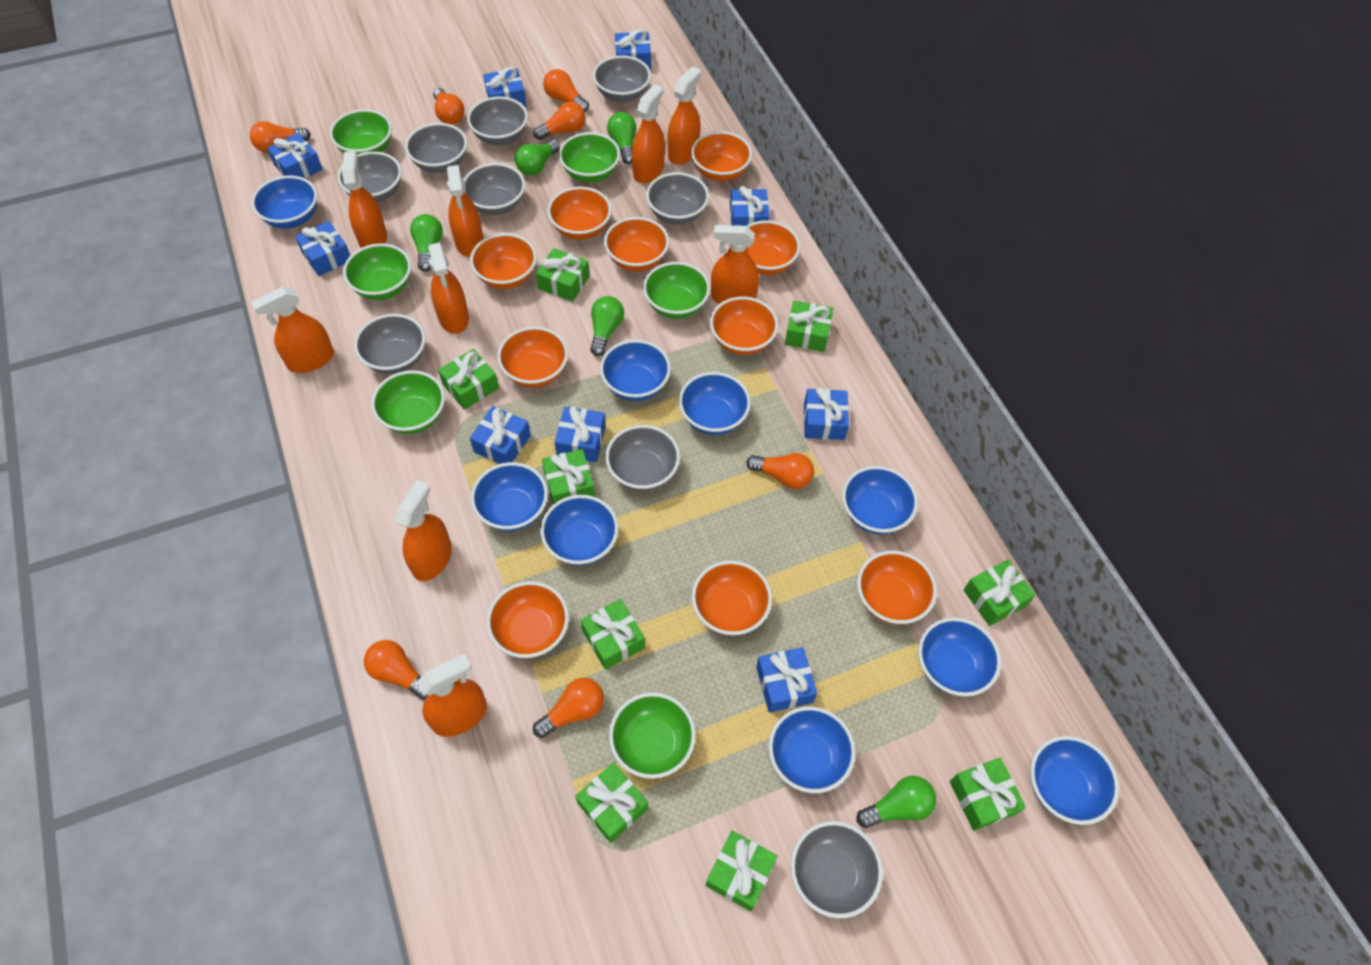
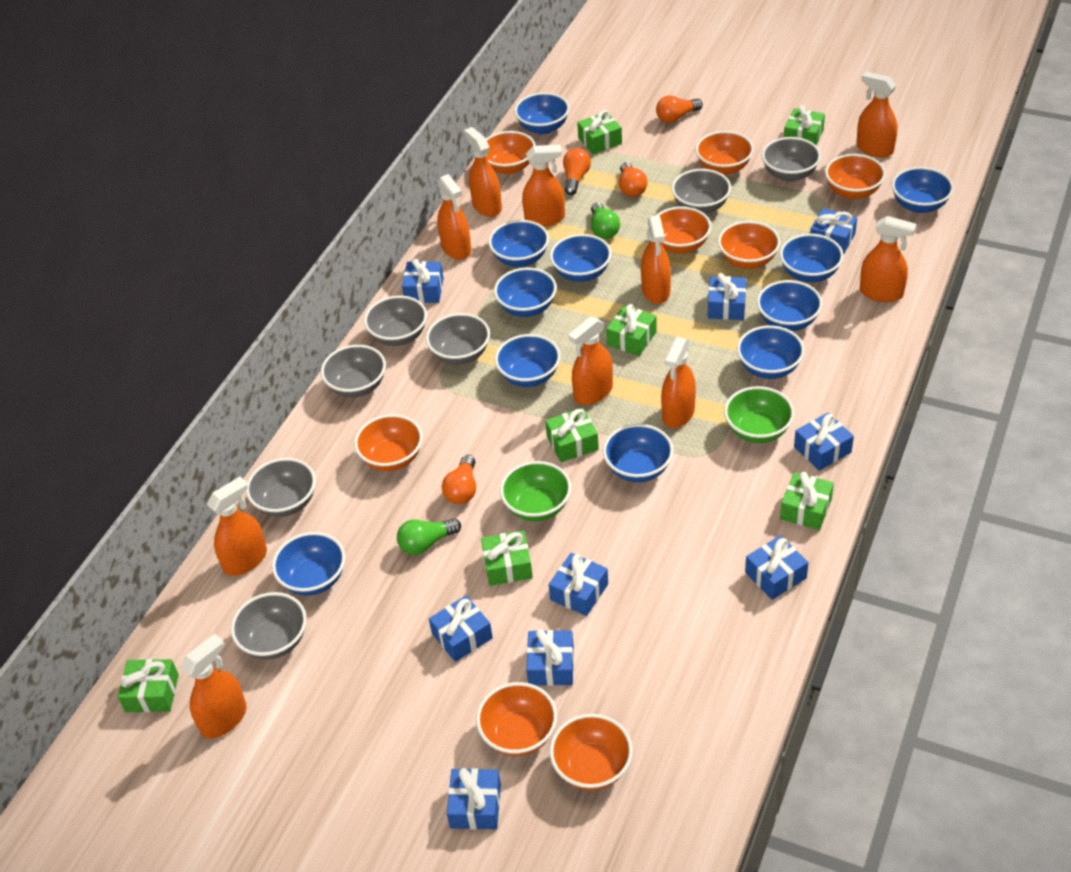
blue bowl: 9 -> 11
green bowl: 6 -> 2
green gift: 9 -> 7
green light bulb: 5 -> 2
grey bowl: 9 -> 7
orange bowl: 10 -> 8
orange light bulb: 7 -> 4
orange spray bottle: 9 -> 10

